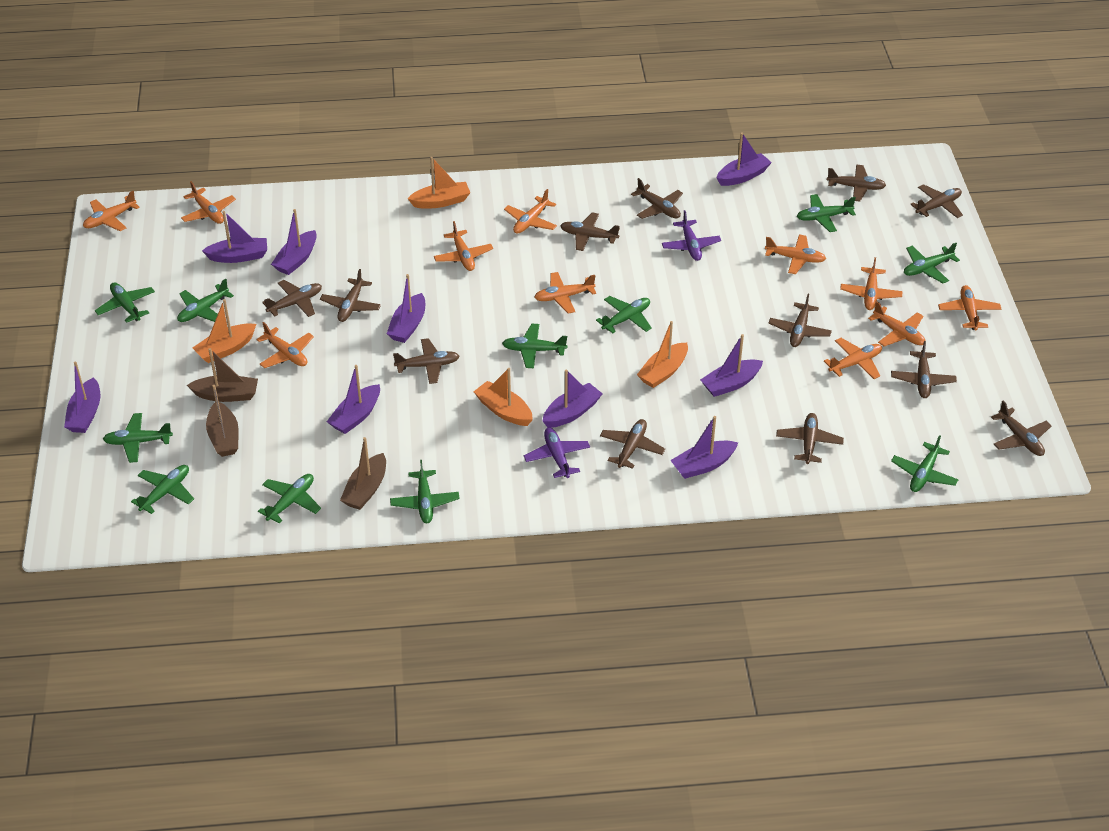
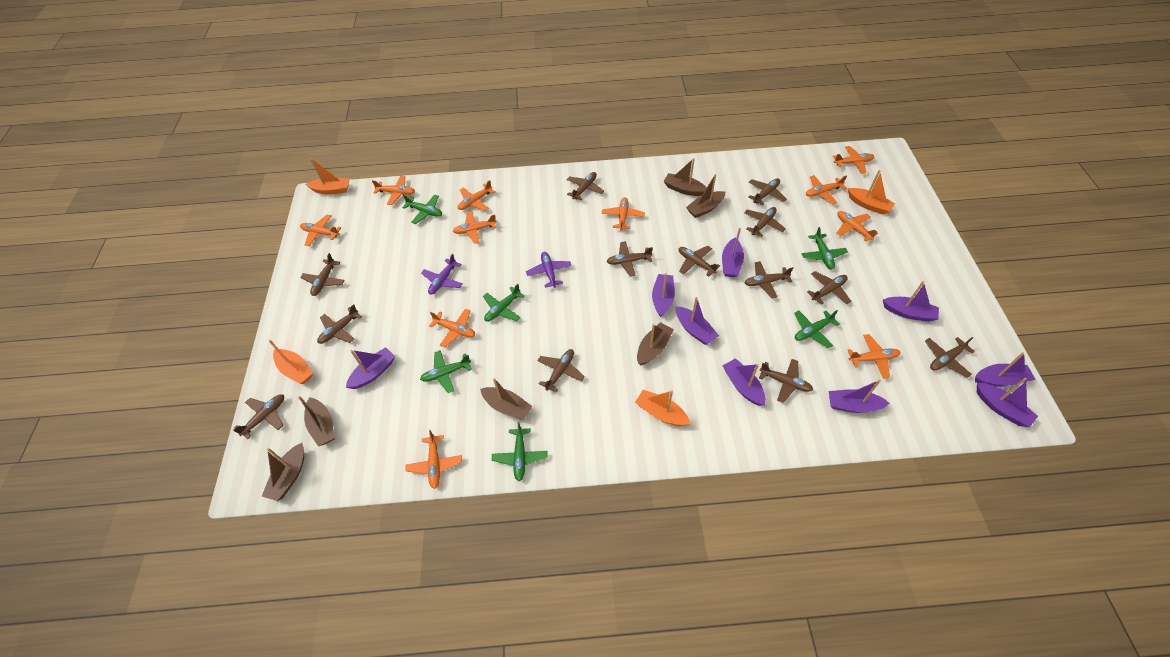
brown boat: 3 -> 6
brown plane: 12 -> 13
green plane: 11 -> 6

